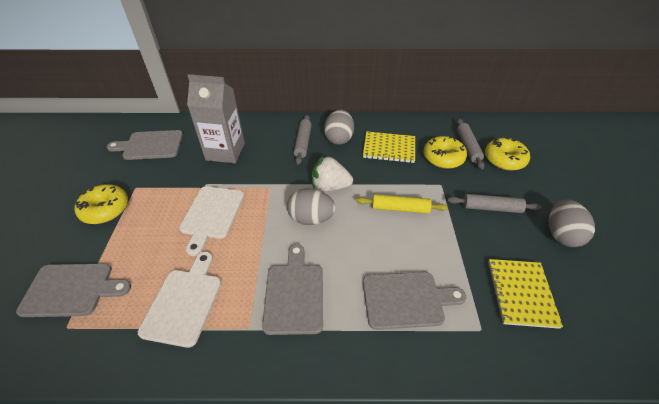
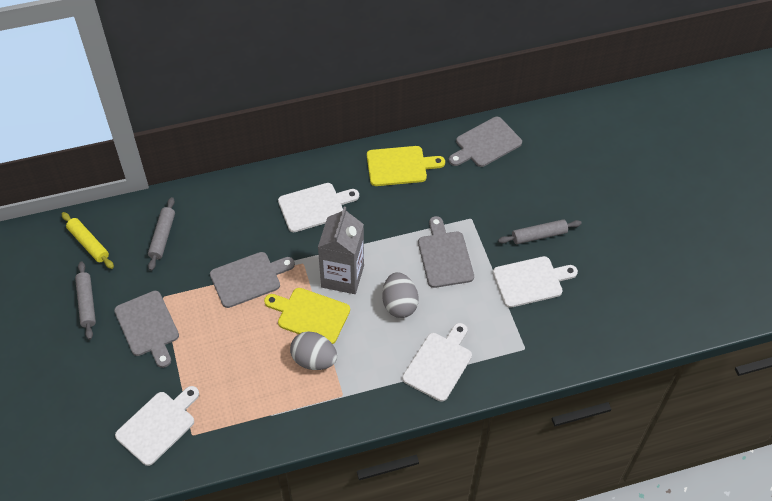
grey egg: 3 -> 2
white cutting board: 2 -> 4
white strawberry: 1 -> 0
yellow cutting board: 0 -> 2
yellow donut: 3 -> 0
yellow notebook: 2 -> 0

